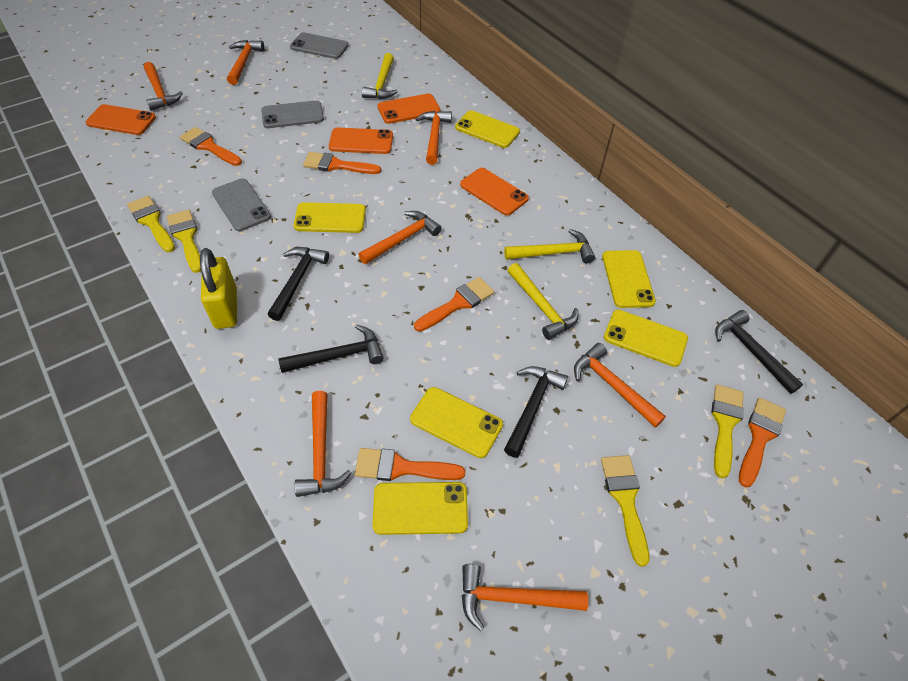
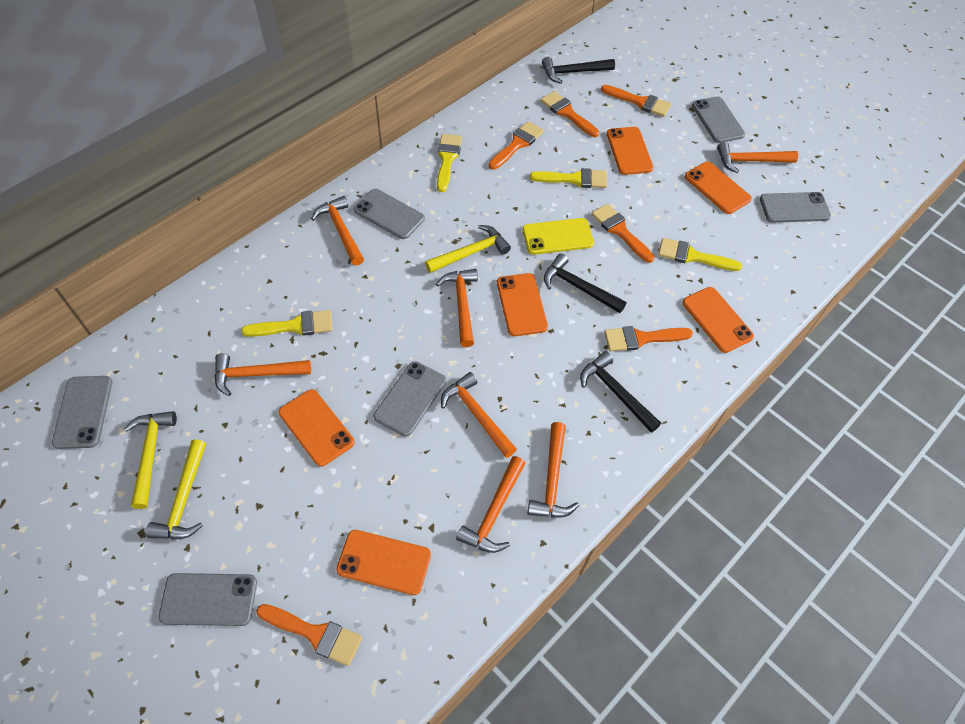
black hammer: 4 -> 3
grey phone: 3 -> 6
orange brush: 5 -> 6
orange phone: 4 -> 6
yellow padlock: 1 -> 0
yellow phone: 6 -> 1

